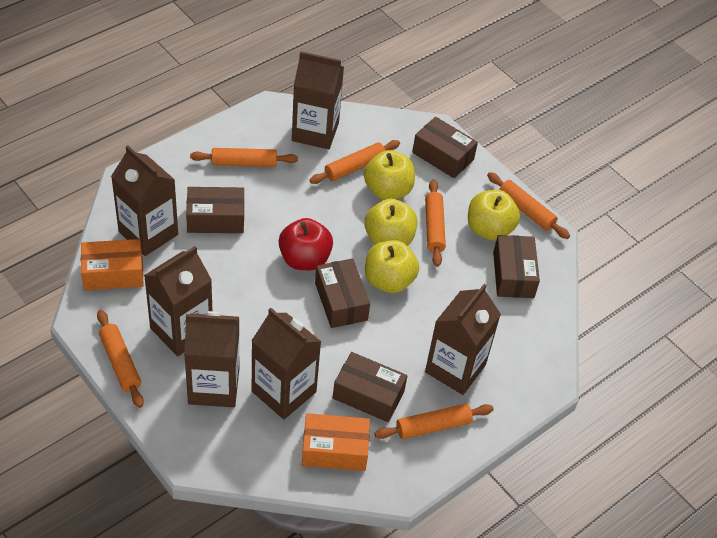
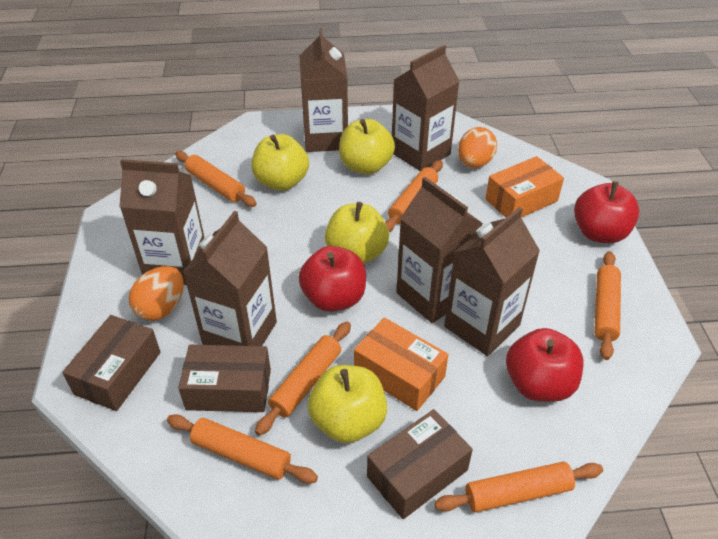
brown box: 5 -> 3
orange egg: 0 -> 2
red apple: 1 -> 3

